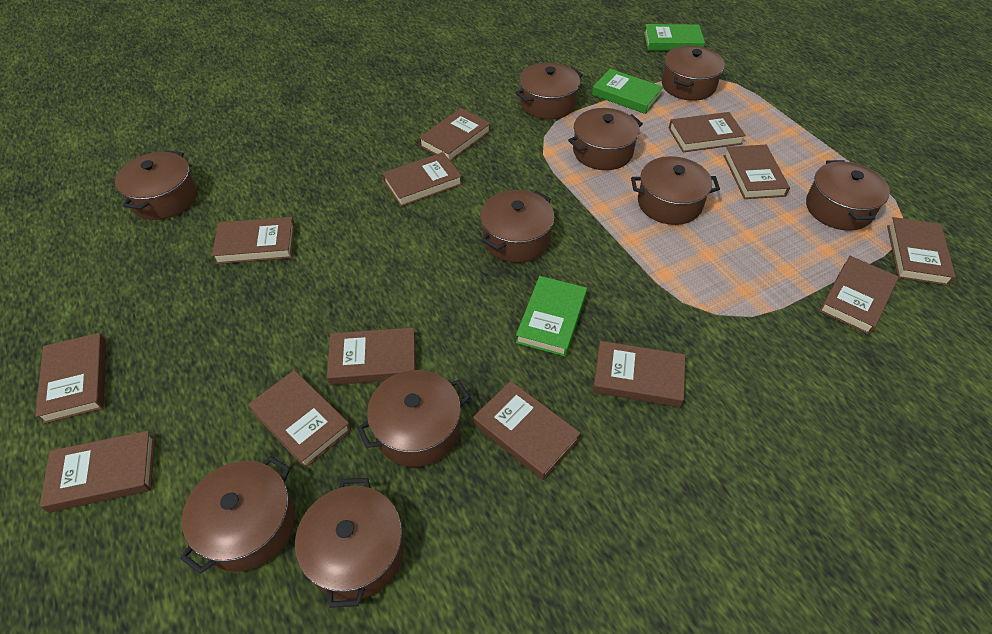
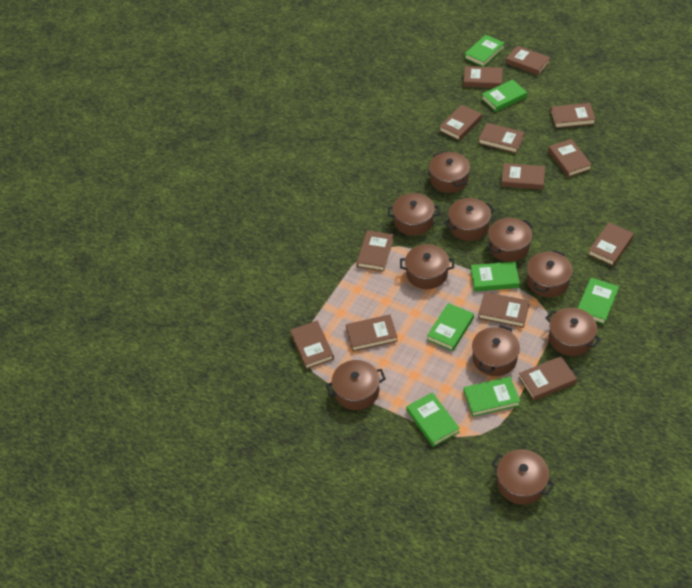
green book: 3 -> 7

